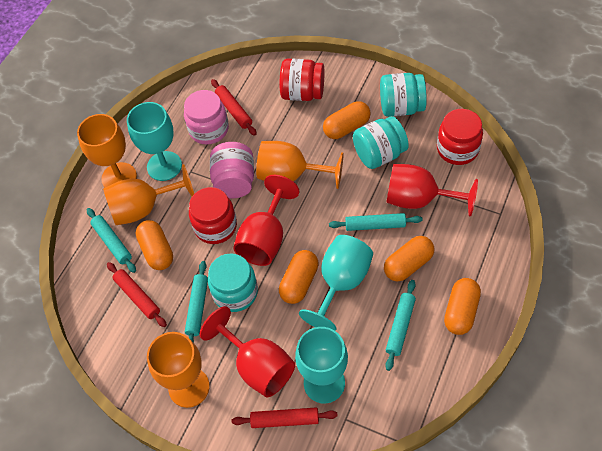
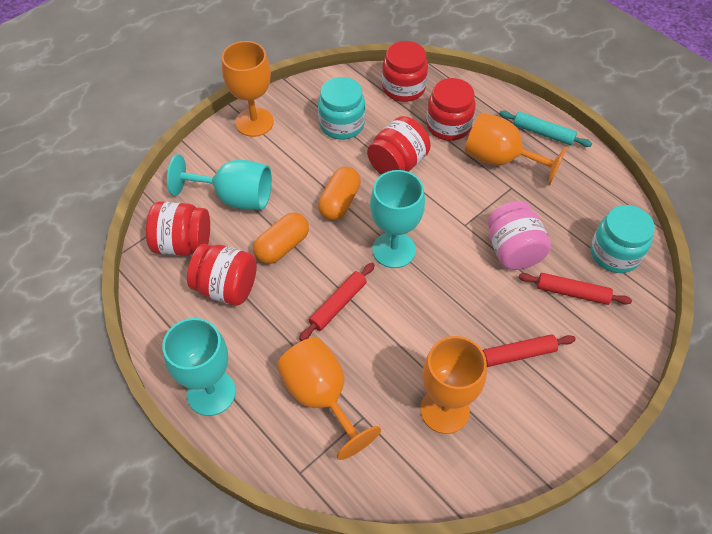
orange capsule: 5 -> 2
pink jar: 2 -> 1
red goblet: 3 -> 0
red jar: 3 -> 5
turquoise jar: 3 -> 2
turquoise rolling pin: 4 -> 1

